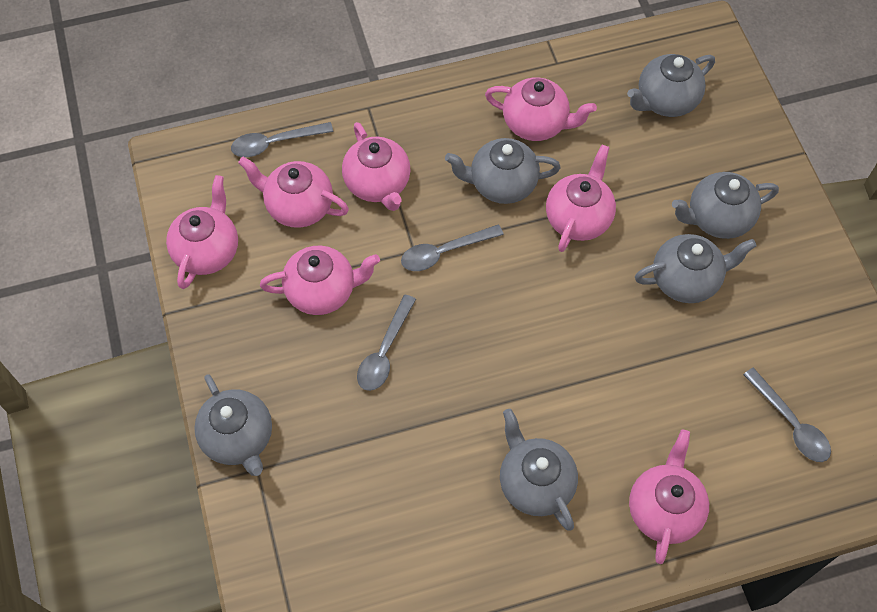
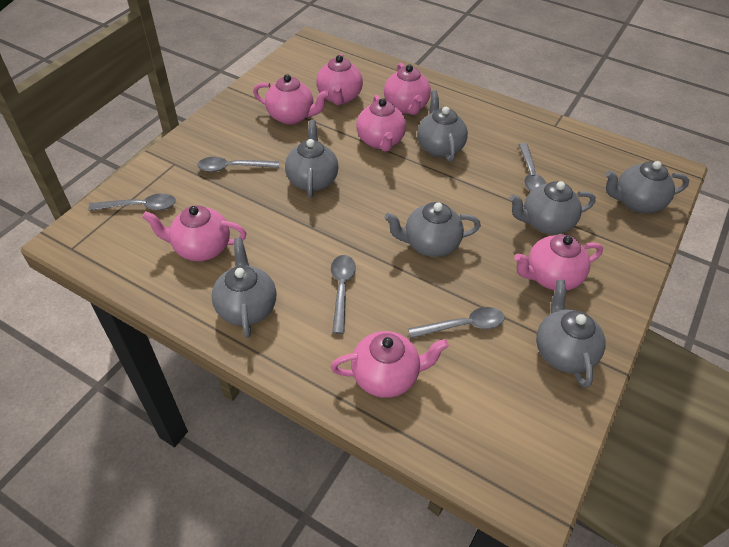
grey spoon: 4 -> 5
grey teapot: 6 -> 7

